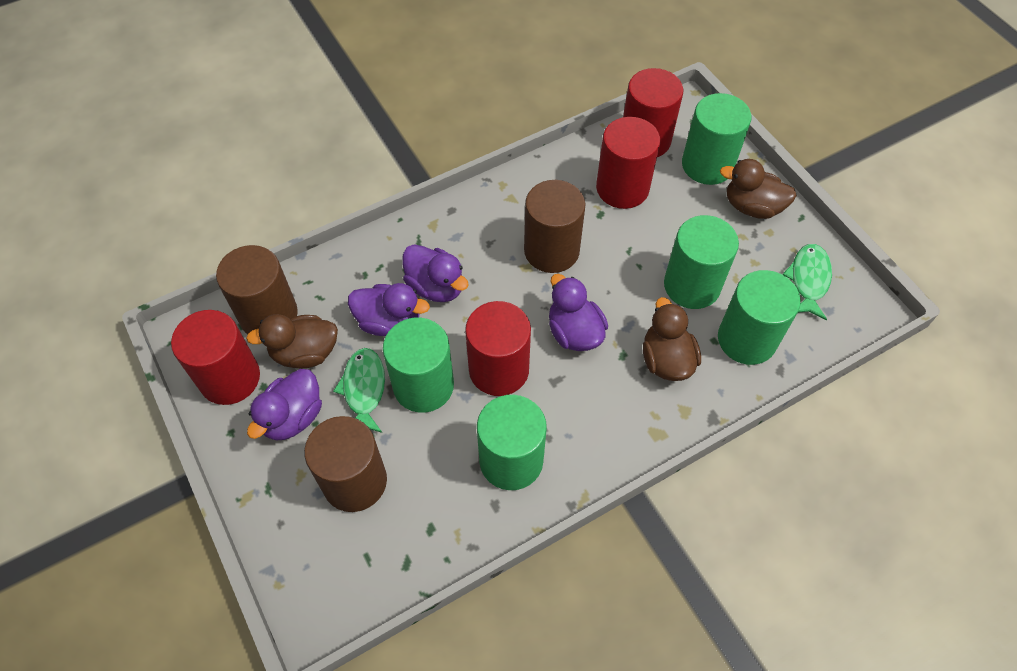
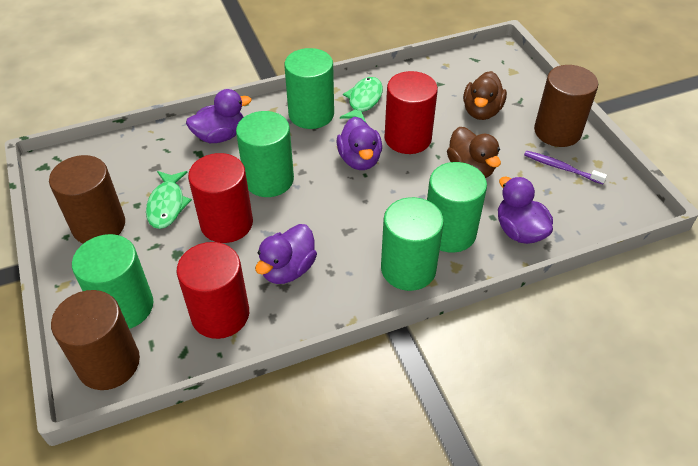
brown duck: 3 -> 2
purple toothbrush: 0 -> 1
red cylinder: 4 -> 3

